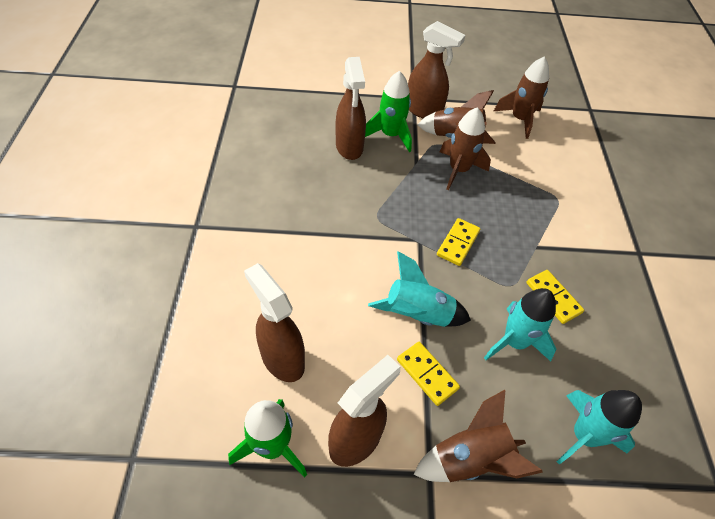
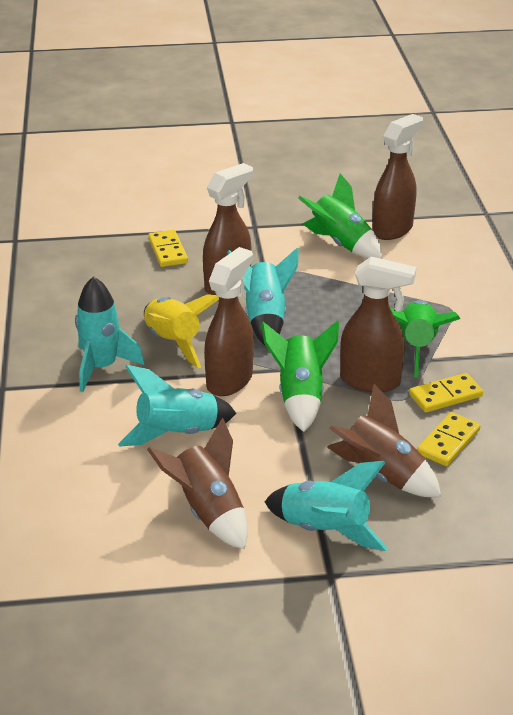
brown rocket: 4 -> 2
green rocket: 2 -> 3
turquoise rocket: 3 -> 4
yellow rocket: 0 -> 1

